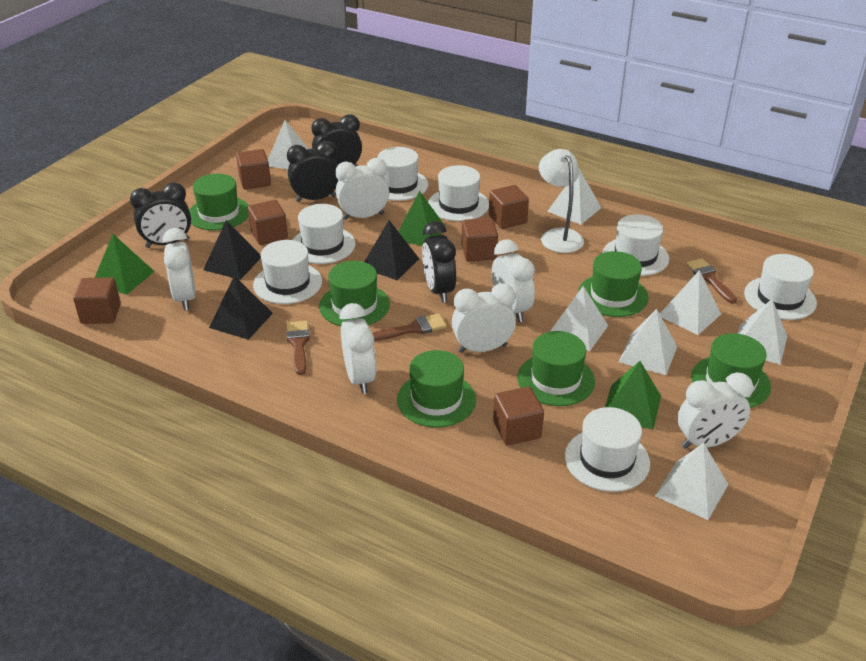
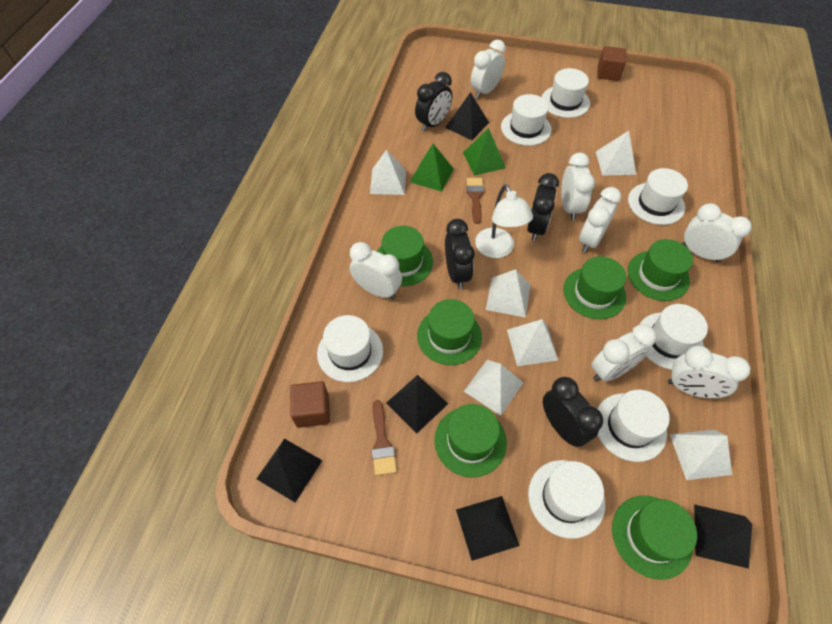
black pyramid: 3 -> 5
brown brush: 3 -> 2
brown cube: 6 -> 2
green pyramid: 3 -> 2
white clock: 6 -> 7
white pyramid: 7 -> 6

